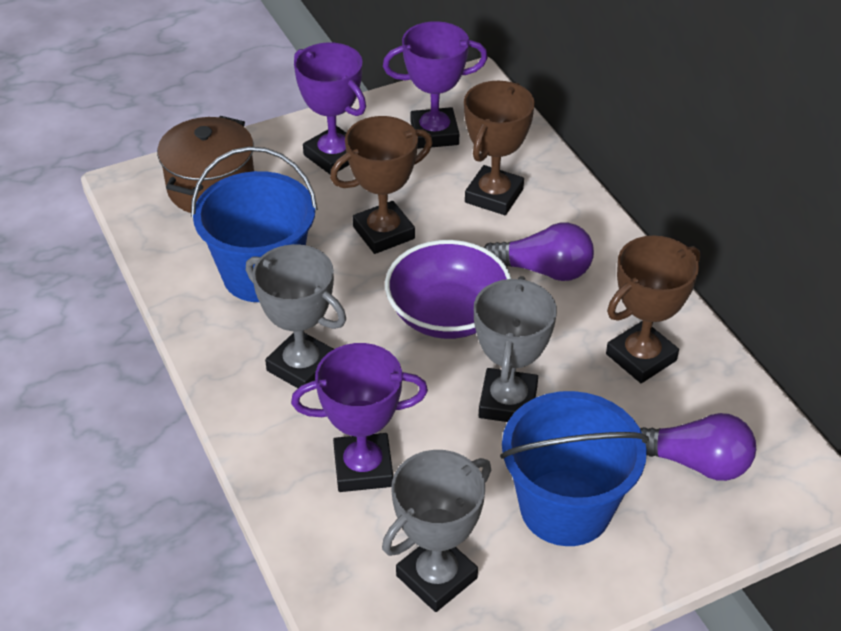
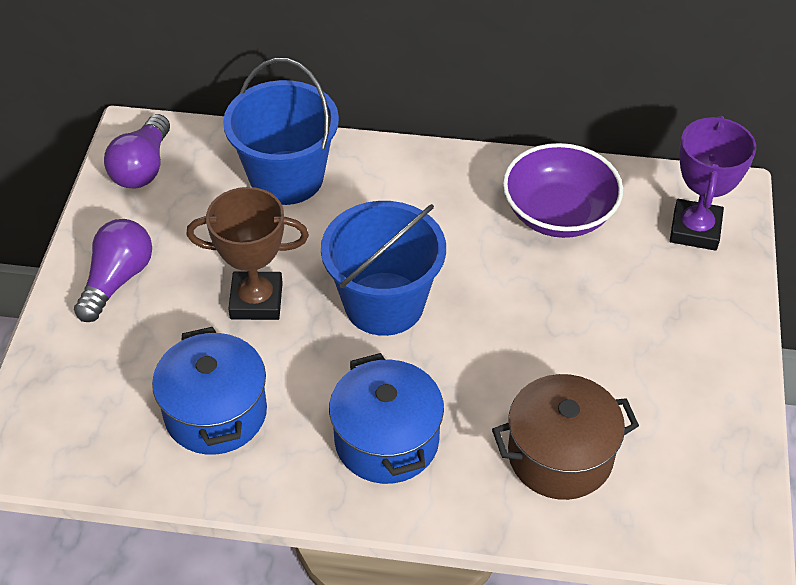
blue pot: 0 -> 2
brown trophy: 3 -> 1
grey trophy: 3 -> 0
purple trophy: 3 -> 1

